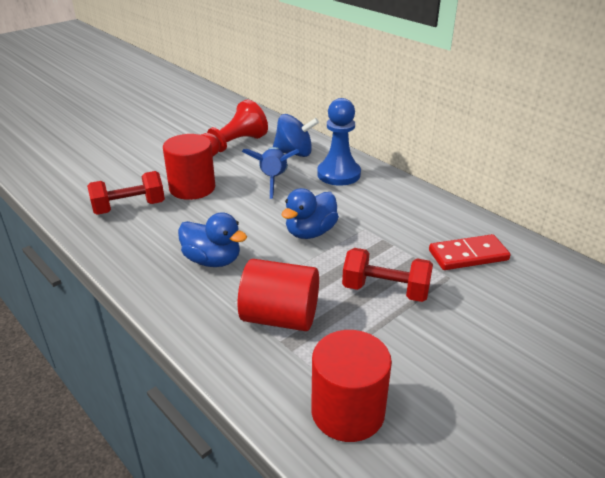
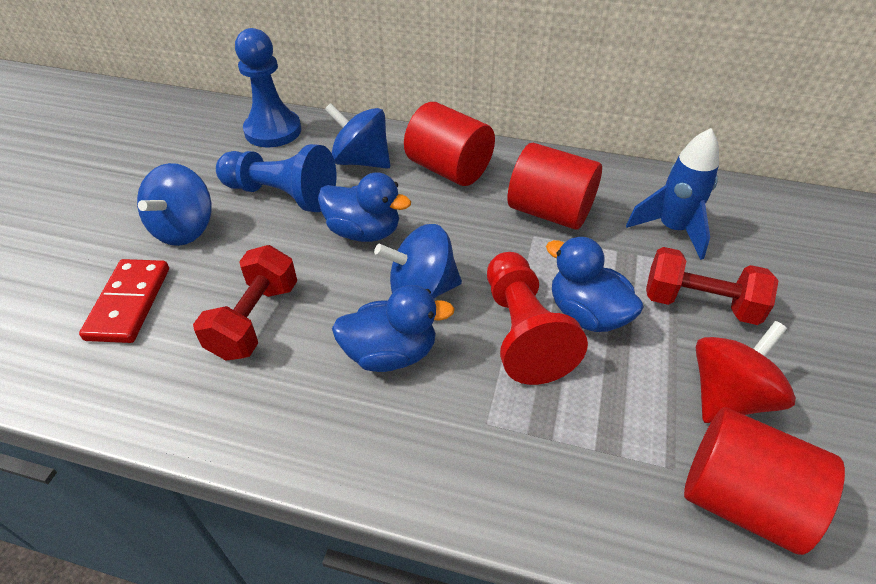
blue duck: 2 -> 3
blue pawn: 1 -> 2
blue spinning top: 1 -> 3
red spinning top: 0 -> 1

